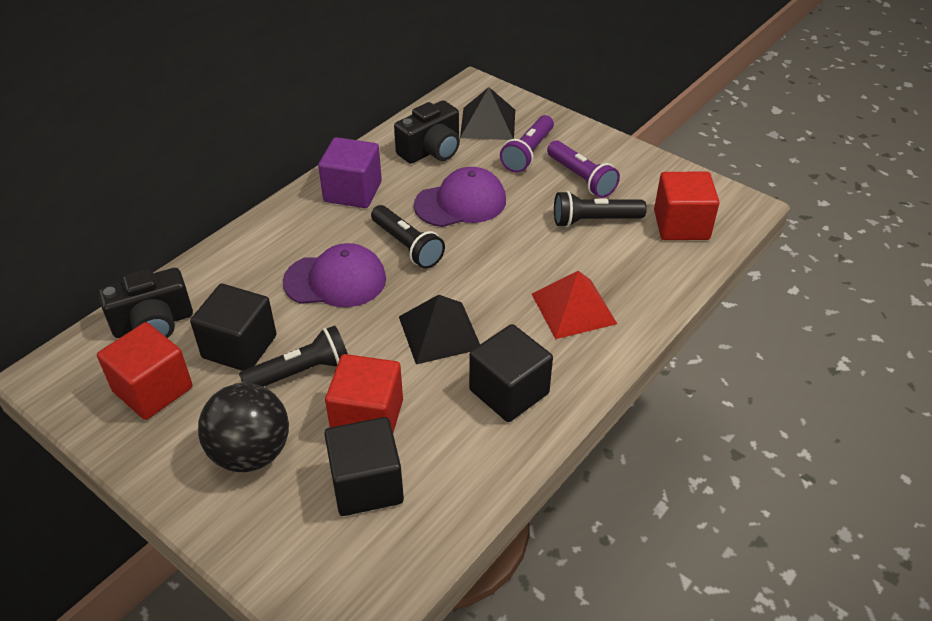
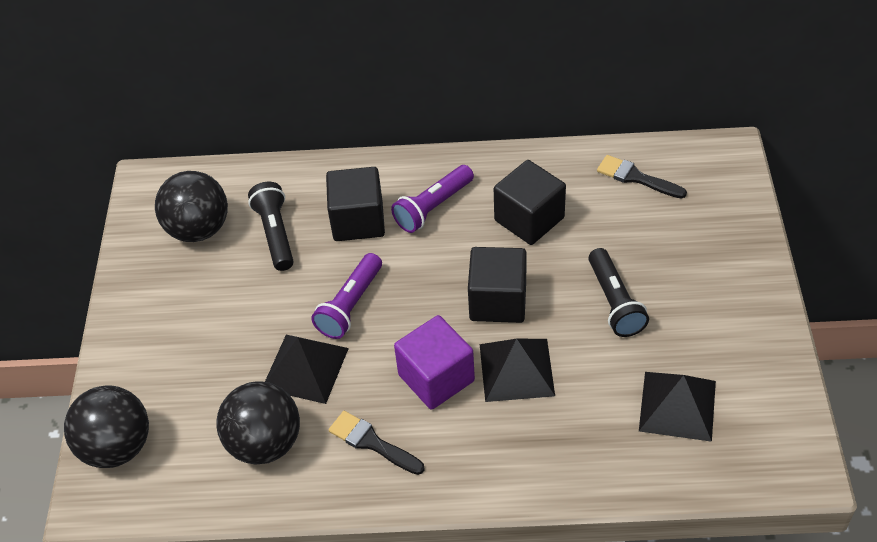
black ball: 1 -> 3
black brush: 0 -> 2
black camera: 2 -> 0
black flashlight: 3 -> 2
black pyramid: 2 -> 3
purple cap: 2 -> 0
red cube: 3 -> 0
red pyramid: 1 -> 0

